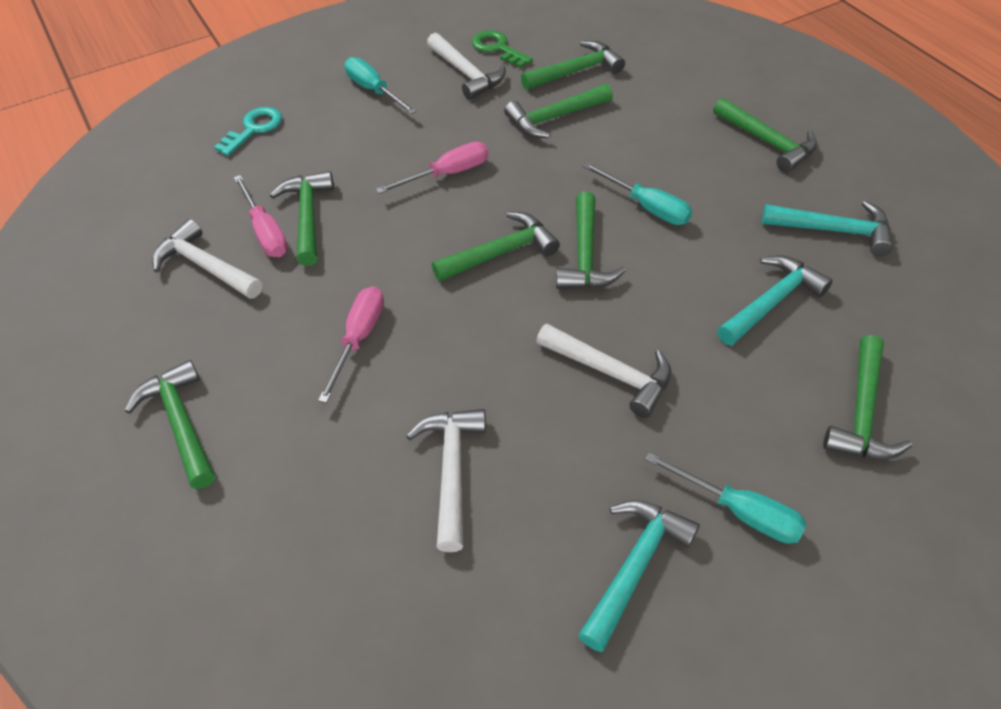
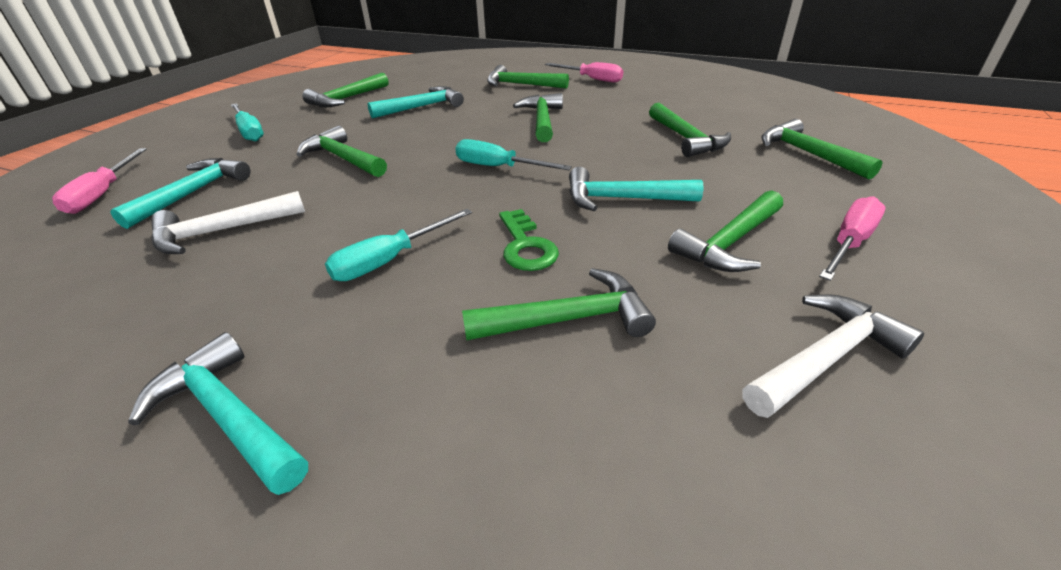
turquoise hammer: 3 -> 4
turquoise key: 1 -> 0
white hammer: 4 -> 2

